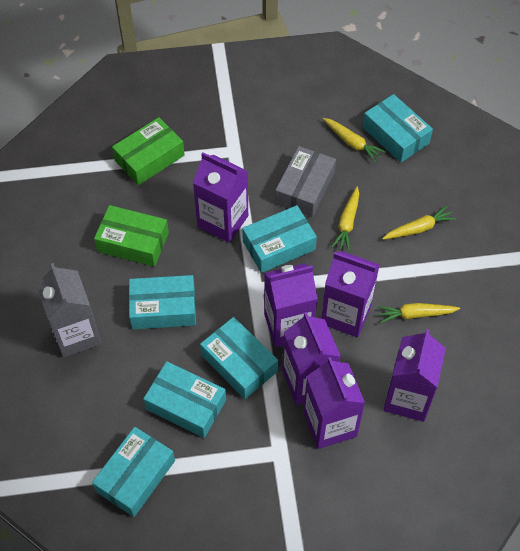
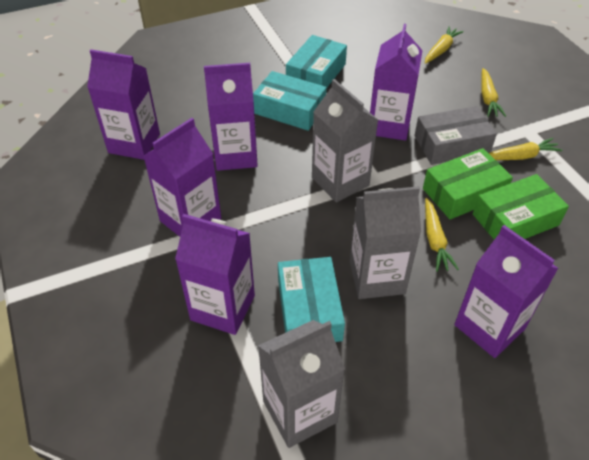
grey carton: 1 -> 3
turquoise box: 6 -> 3

